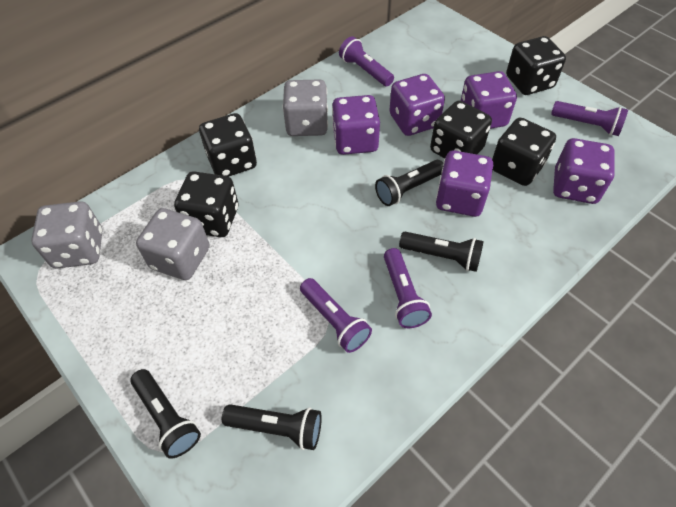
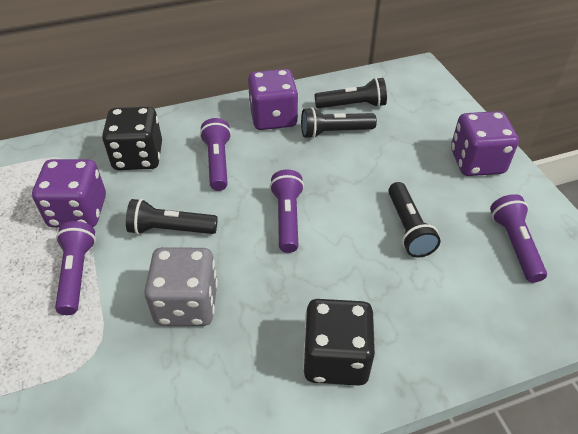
black dice: 5 -> 2
grey dice: 3 -> 1
purple dice: 5 -> 3

